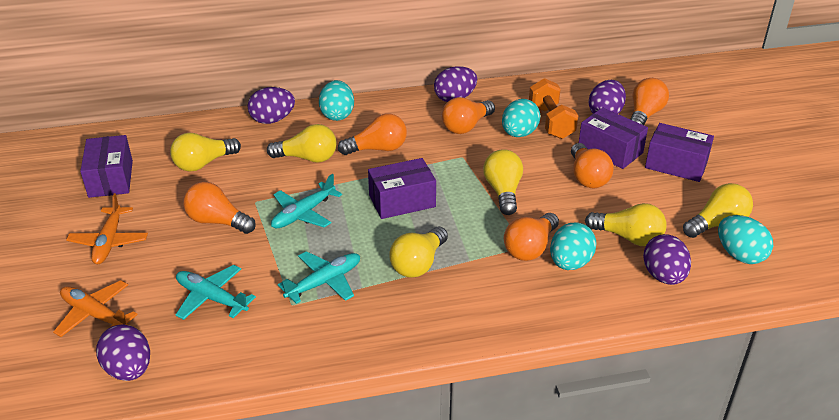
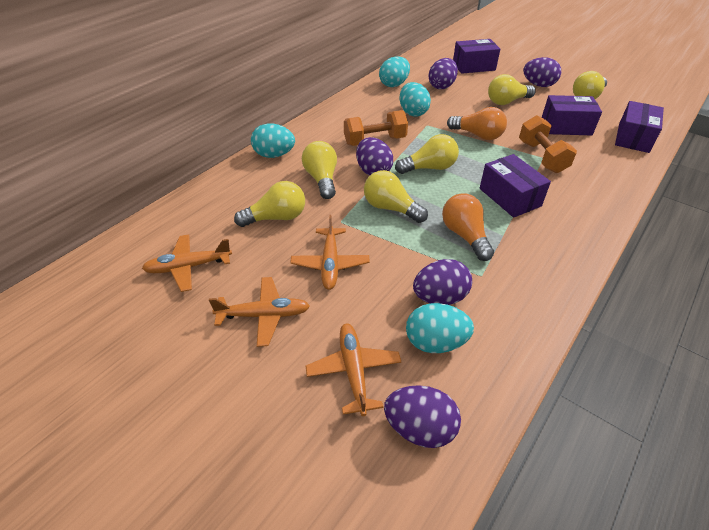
orange dumbbell: 1 -> 2
orange light bulb: 6 -> 2
orange plane: 2 -> 4
turquoise plane: 3 -> 0

